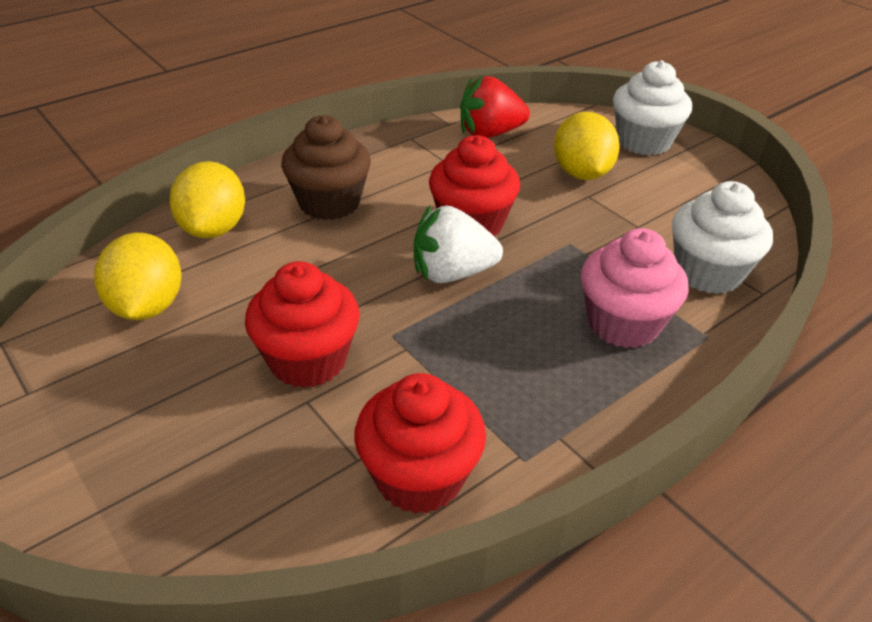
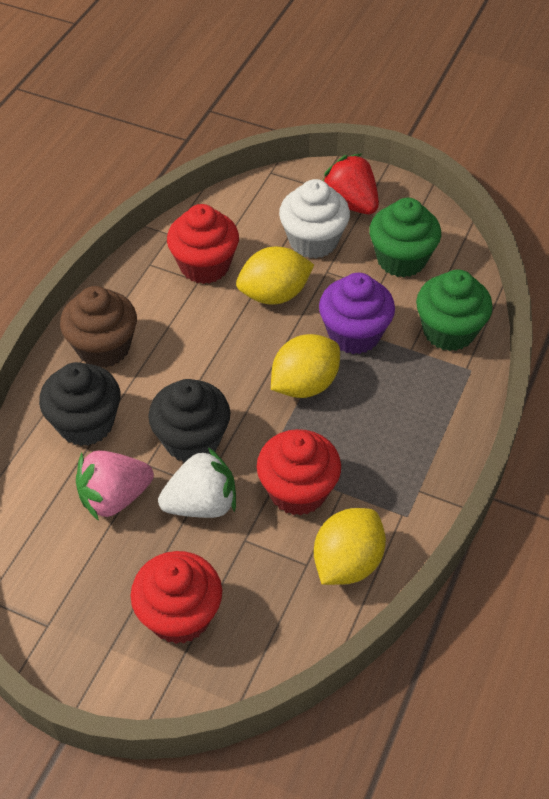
black cupcake: 0 -> 2
green cupcake: 0 -> 2
pink cupcake: 1 -> 0
pink strawberry: 0 -> 1
purple cupcake: 0 -> 1
white cupcake: 2 -> 1

